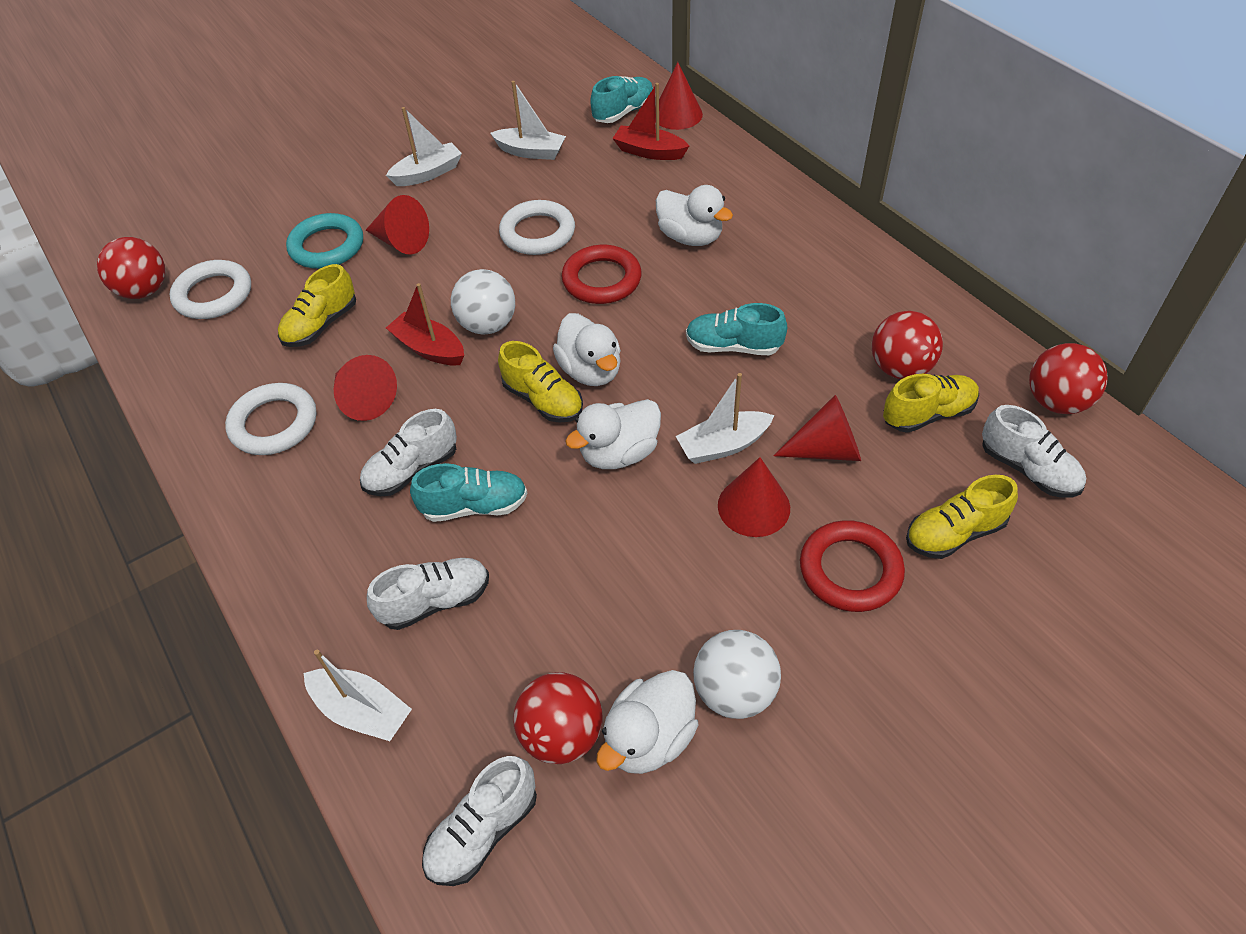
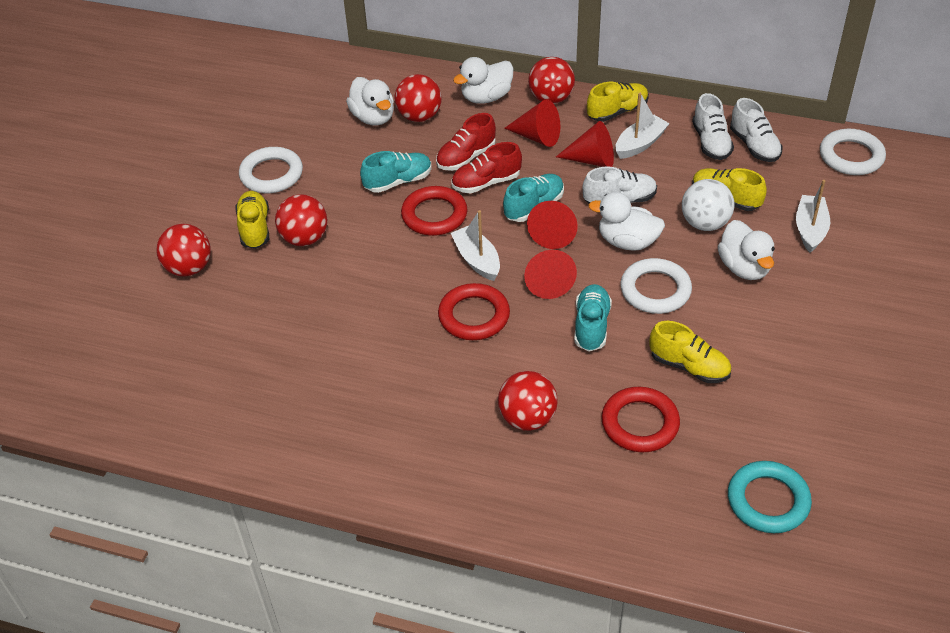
red ball: 4 -> 5
red boat: 2 -> 0
red cone: 5 -> 4
red ring: 2 -> 3
red shoe: 0 -> 2
white ball: 2 -> 1
white boat: 4 -> 3
white shoe: 4 -> 3

